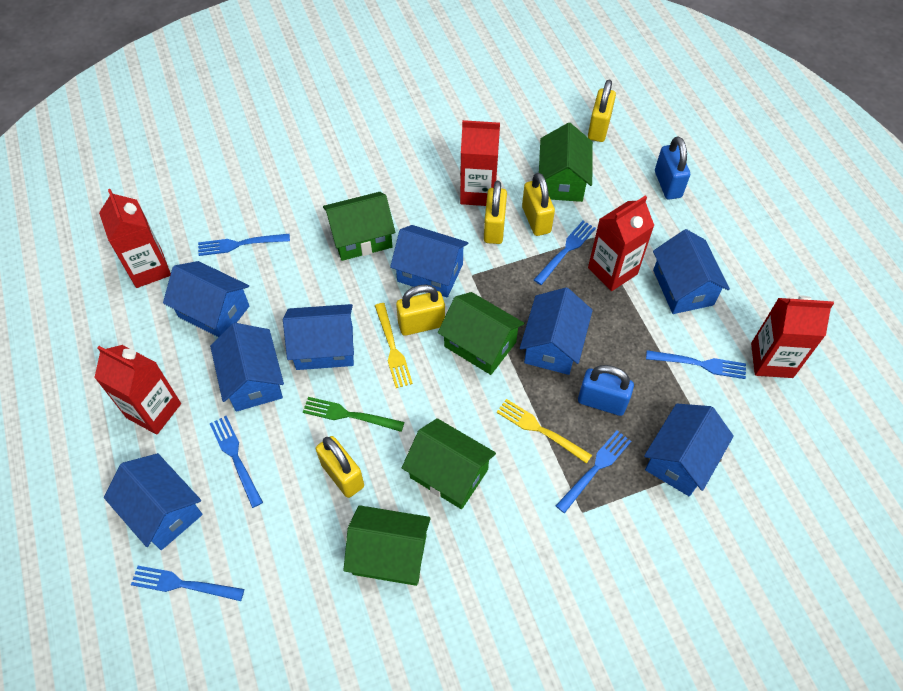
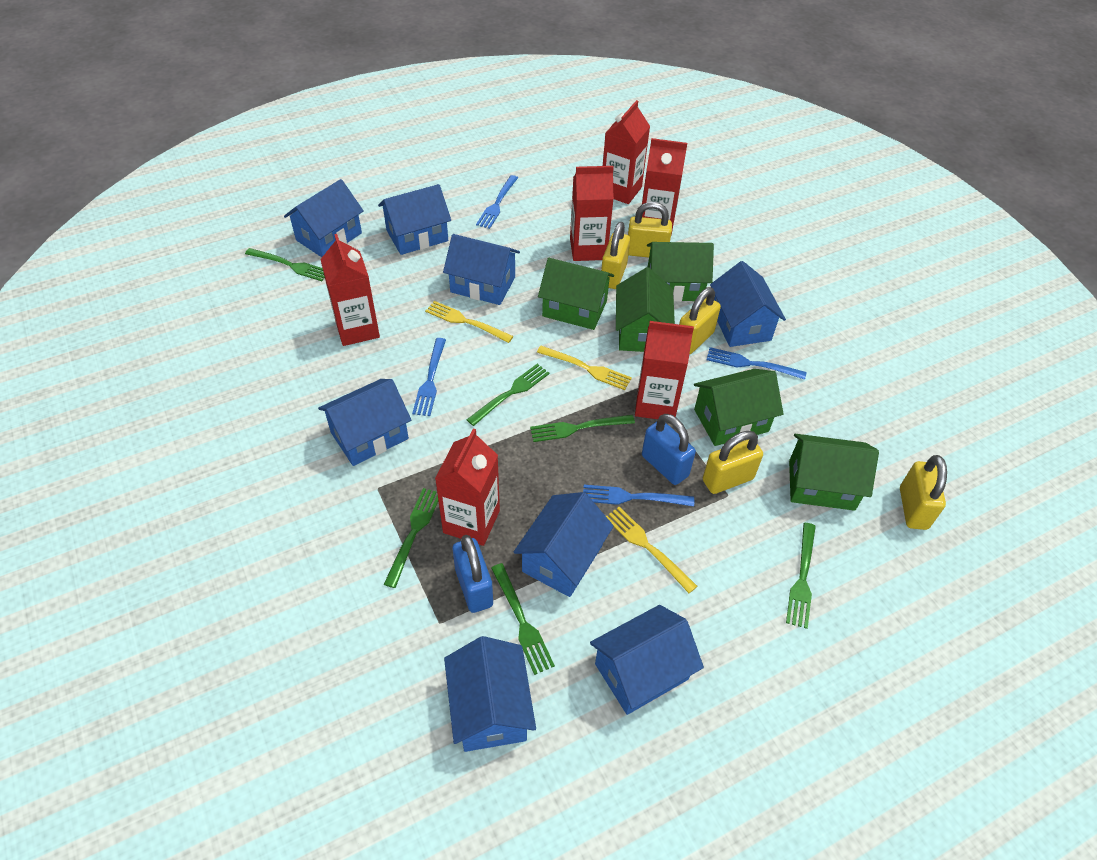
blue fork: 6 -> 4
green fork: 1 -> 6
red carton: 5 -> 6
yellow fork: 2 -> 3

